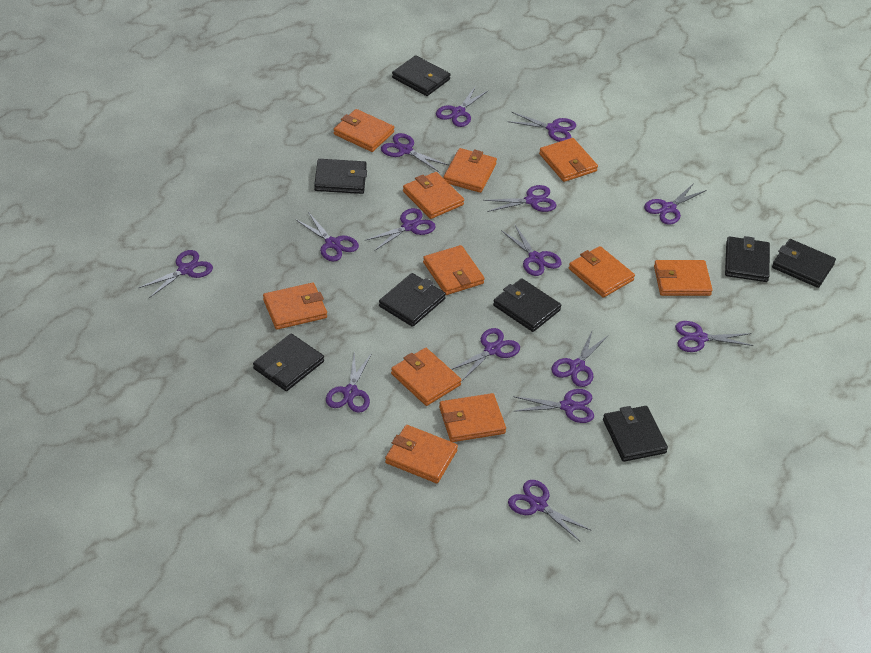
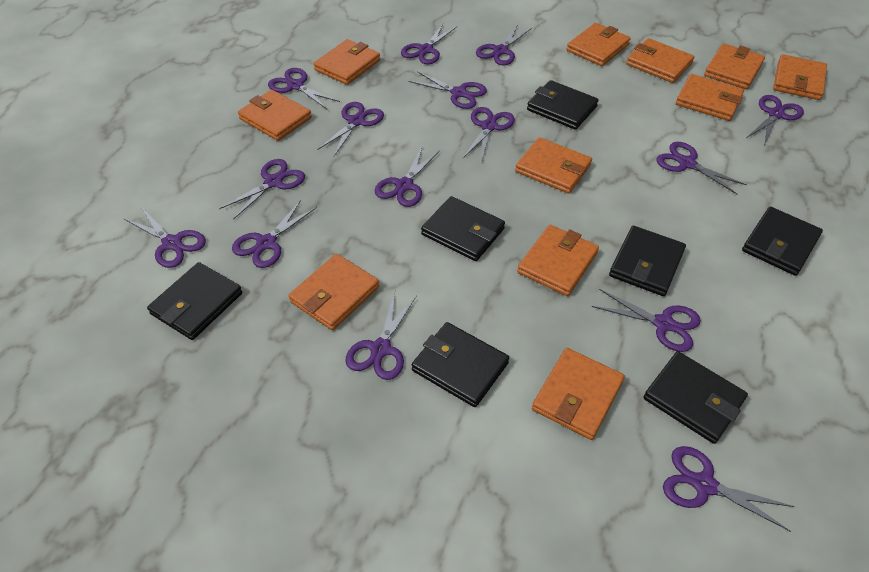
black wallet: 8 -> 7

